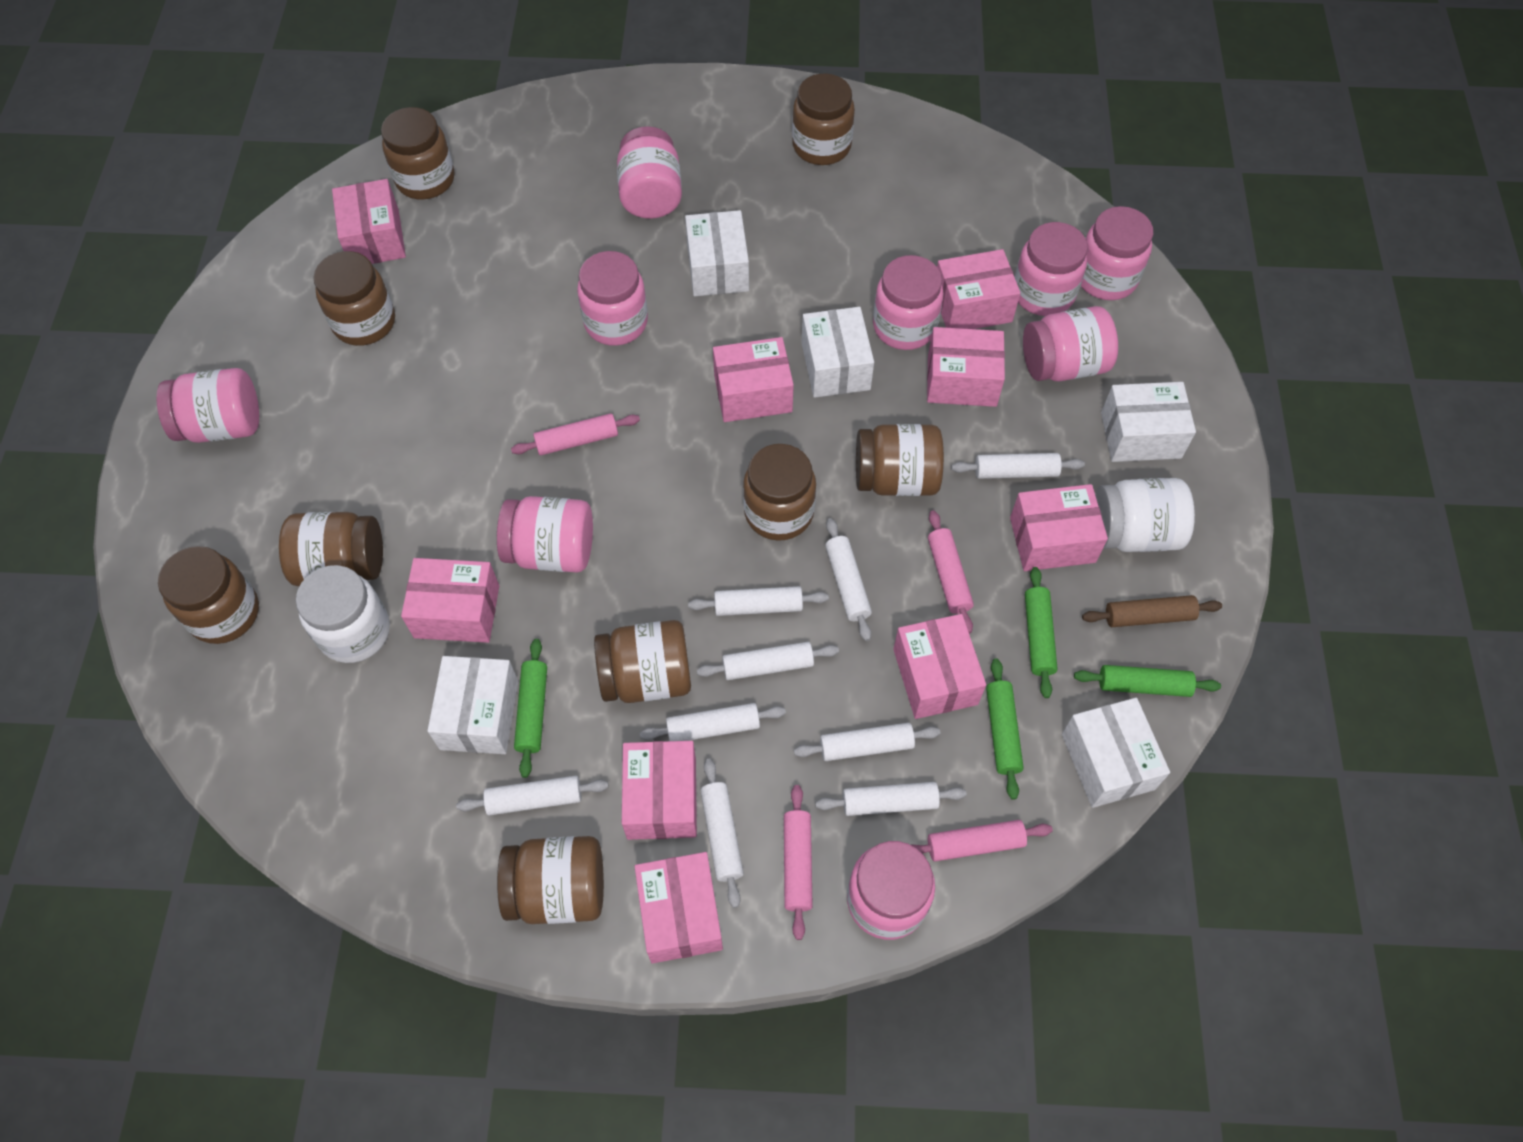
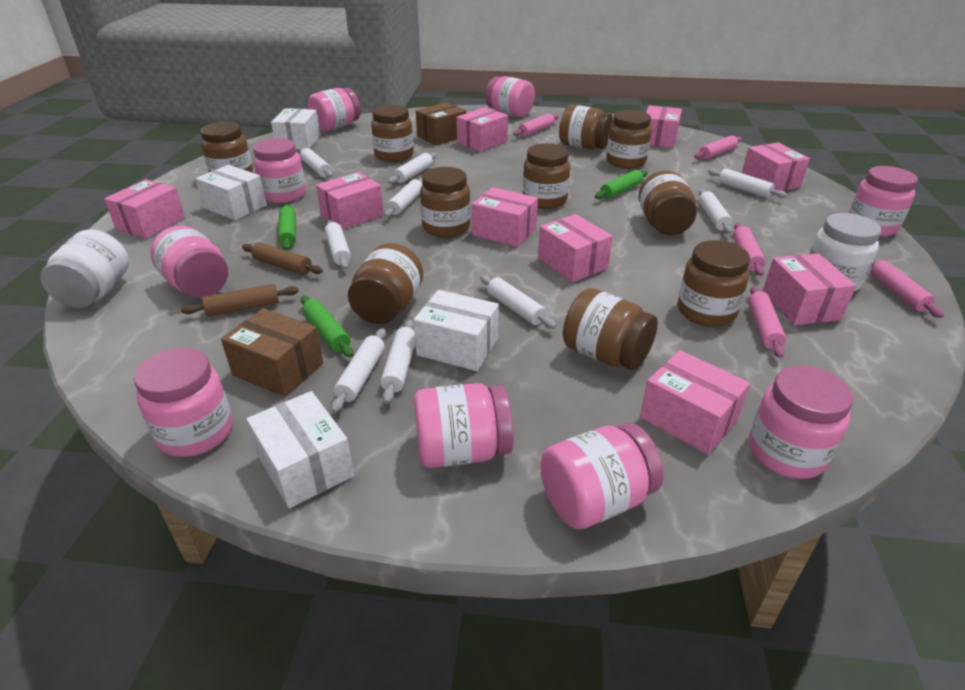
brown box: 0 -> 2
brown jar: 9 -> 10
brown rolling pin: 1 -> 2
green rolling pin: 4 -> 3
pink rolling pin: 4 -> 5
white box: 5 -> 4

